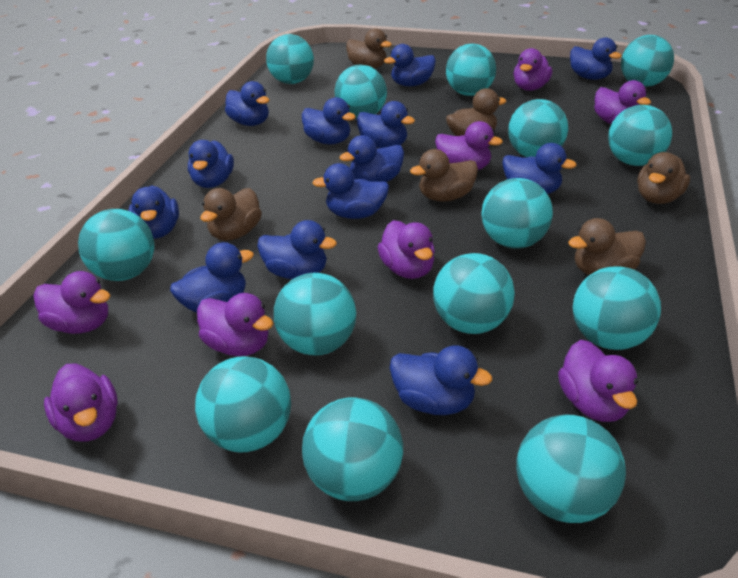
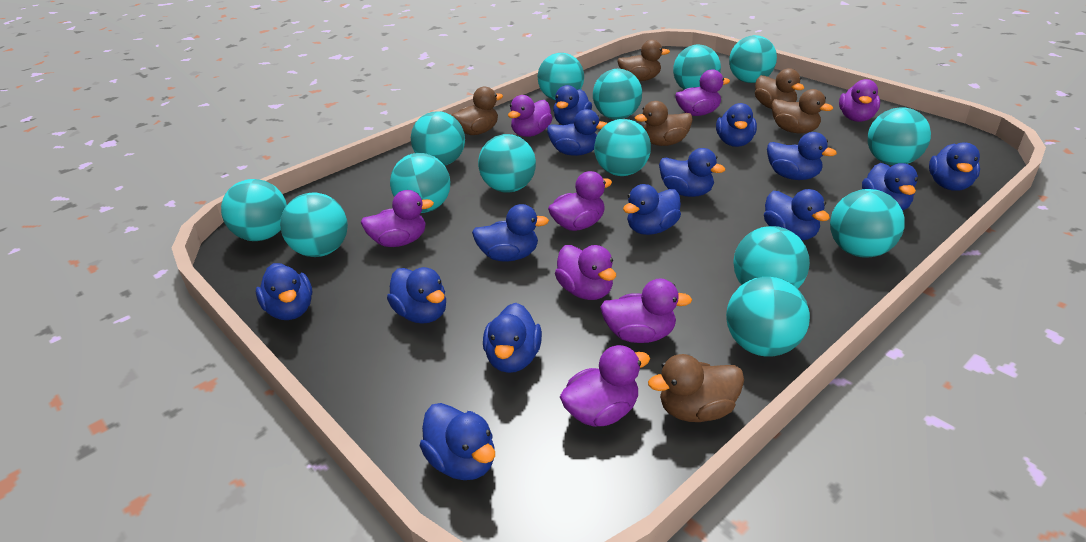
blue duck: 13 -> 14

